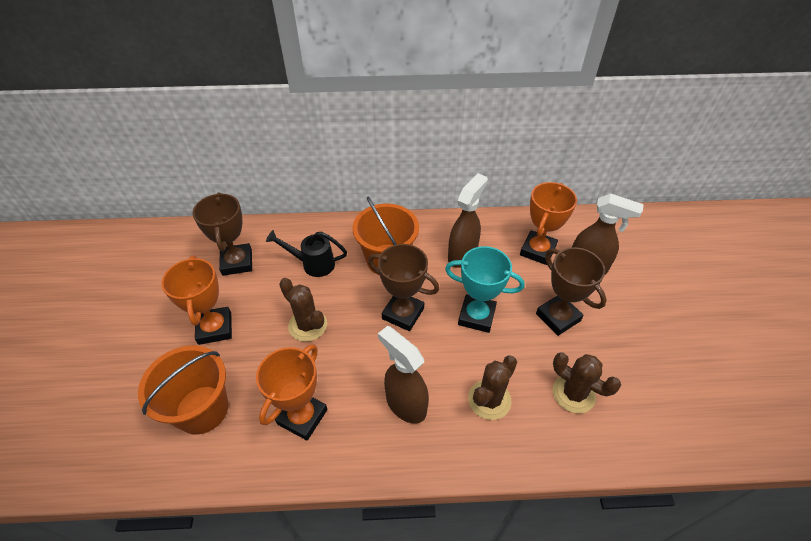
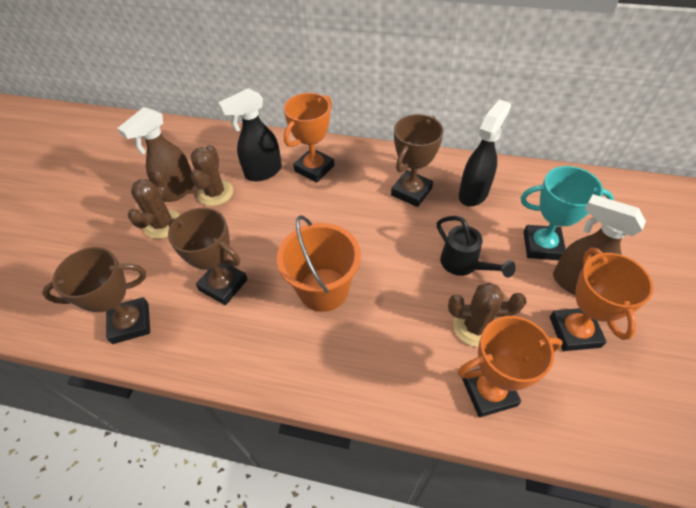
black spray bottle: 0 -> 2
brown spray bottle: 3 -> 2
orange bucket: 2 -> 1

